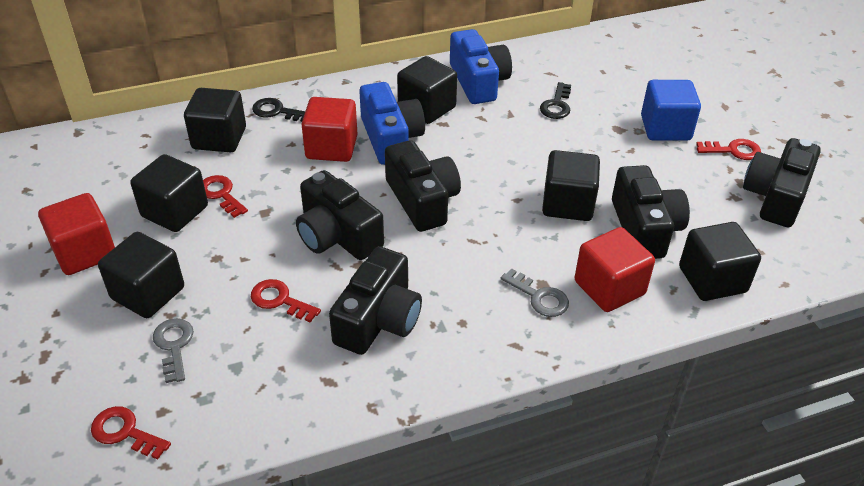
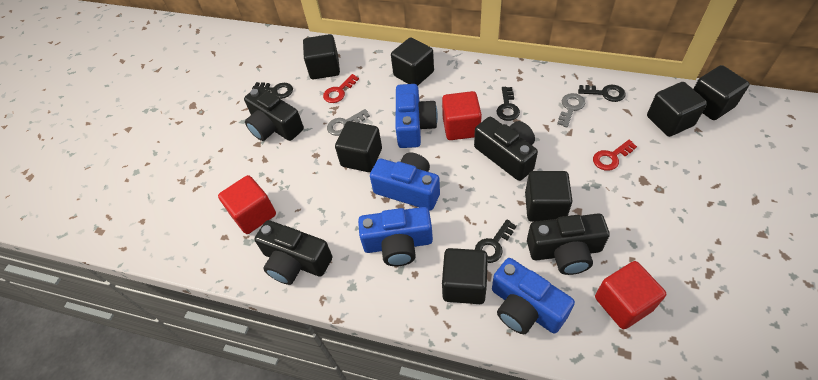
black camera: 5 -> 4
black cube: 6 -> 7
black key: 2 -> 4
blue camera: 2 -> 4
blue cube: 1 -> 0
red key: 4 -> 2

